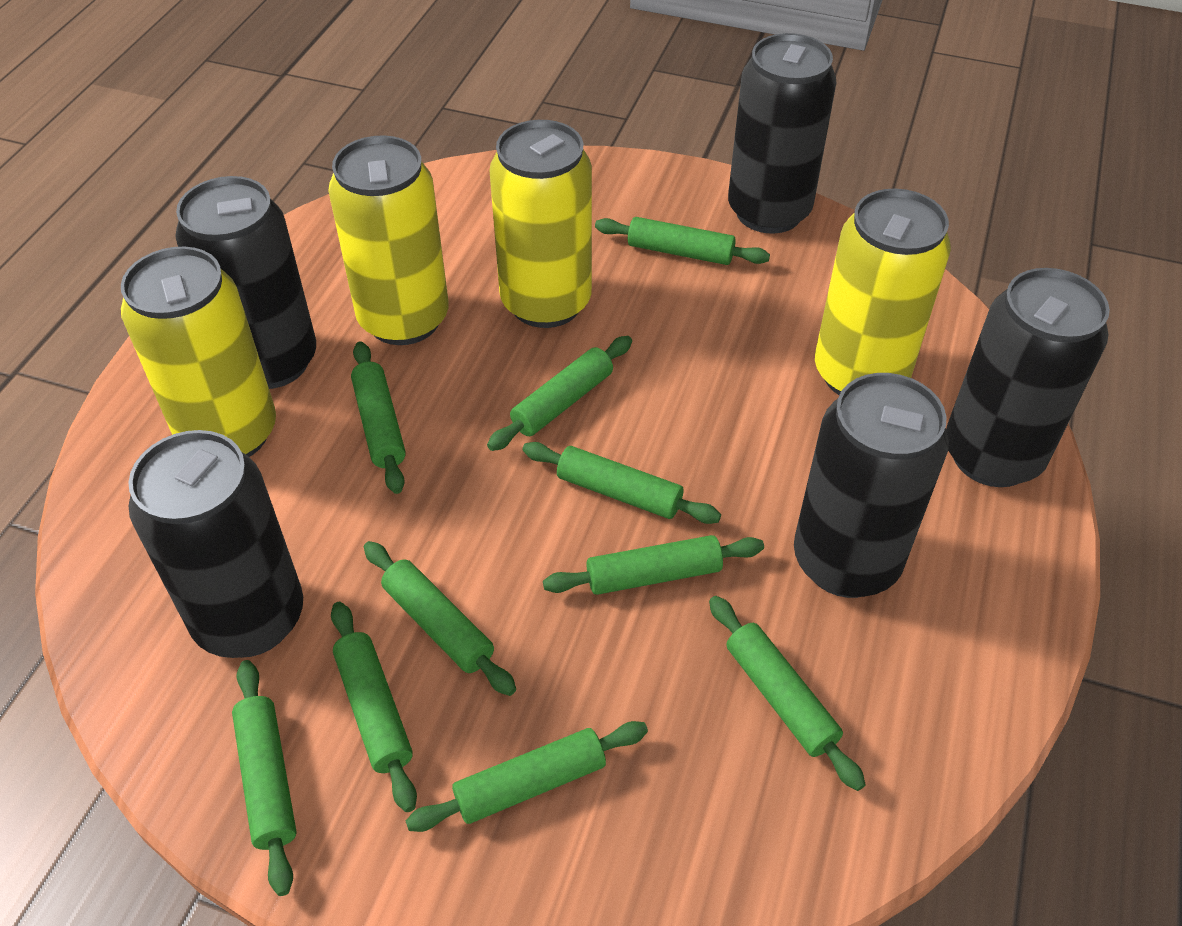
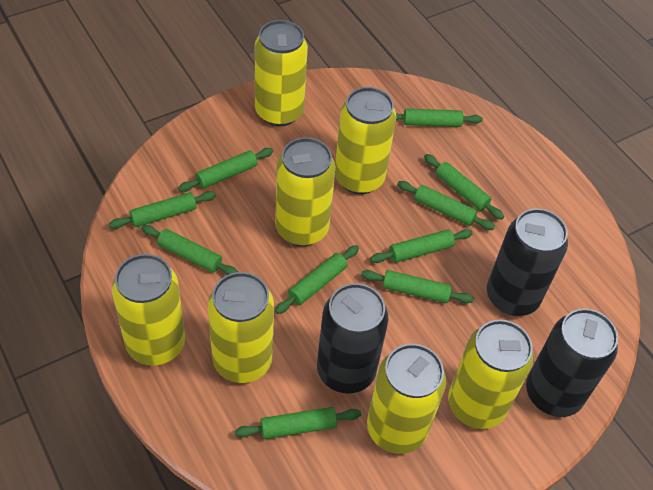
black can: 5 -> 3
yellow can: 4 -> 7

